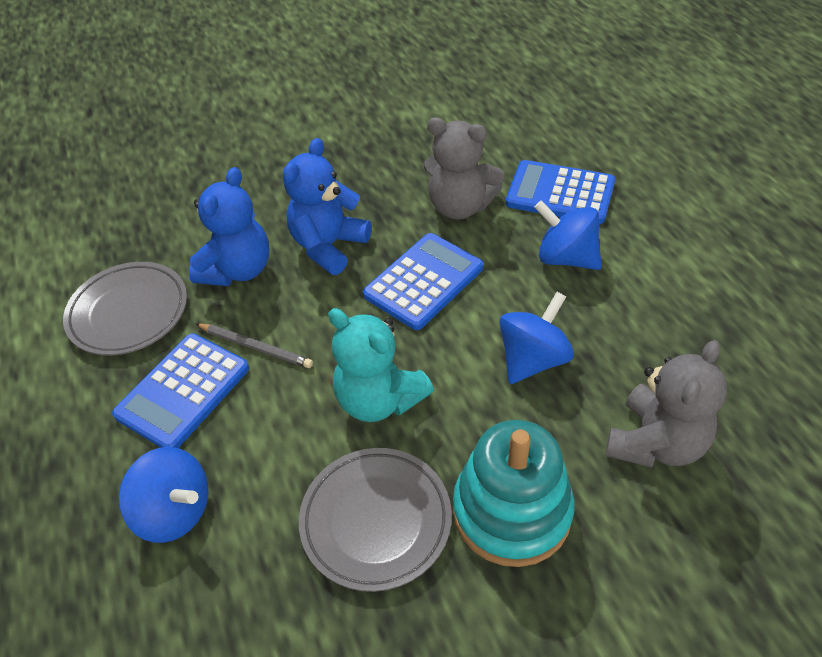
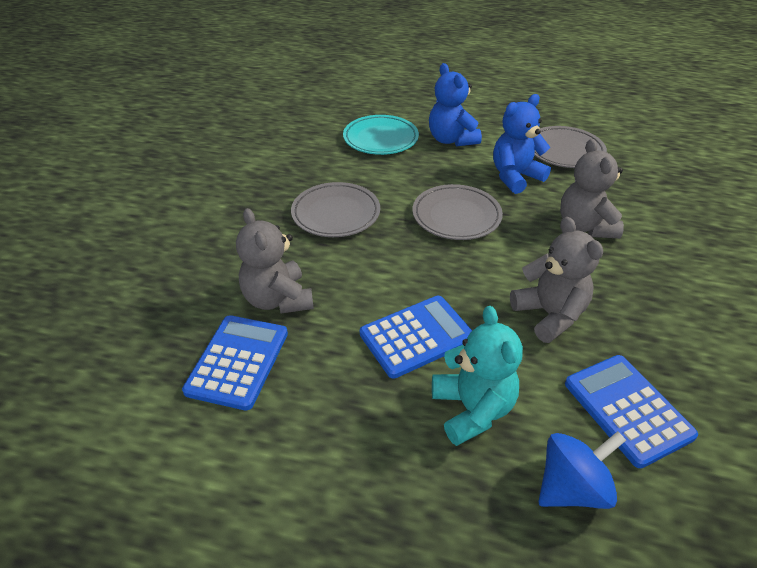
blue spinning top: 3 -> 1
grey pencil: 1 -> 0
grey plate: 2 -> 3
grey teddy bear: 2 -> 3
turquoise plate: 0 -> 1
turquoise stacking toy: 1 -> 0

